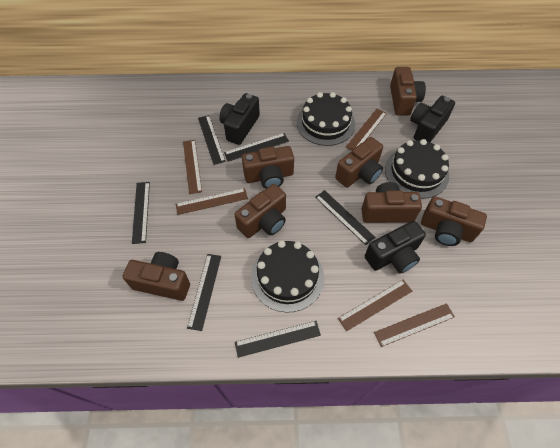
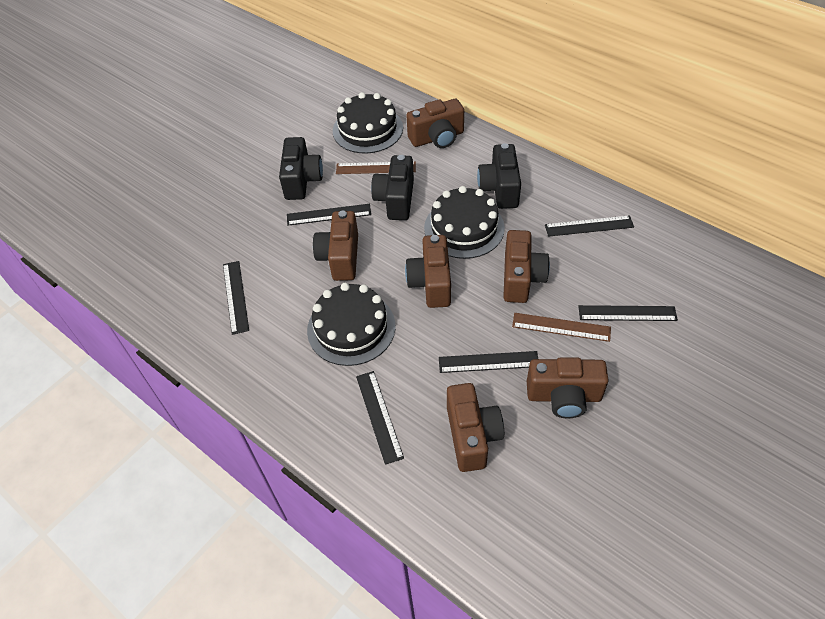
brown camera: 7 -> 6
brown ruler: 5 -> 2

